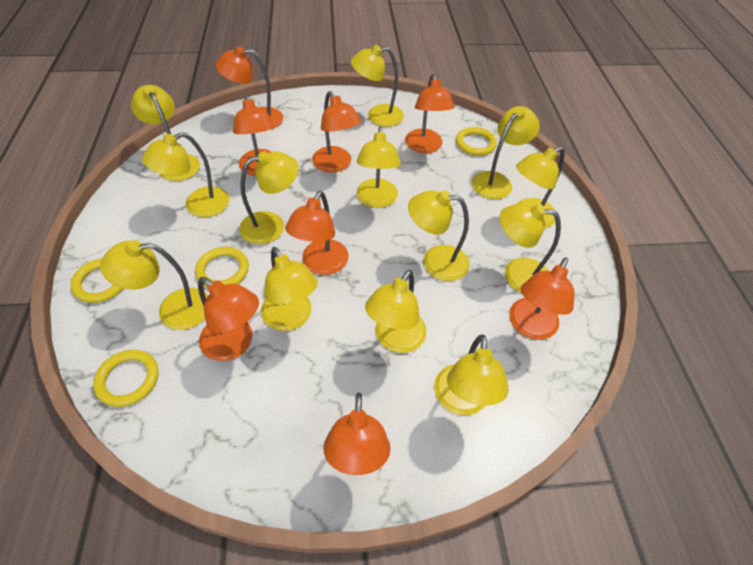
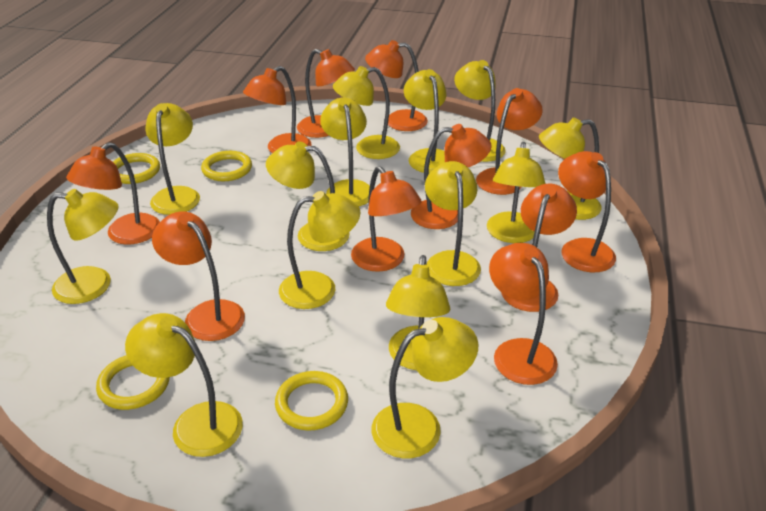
orange lamp: 8 -> 11
yellow lamp: 13 -> 14

